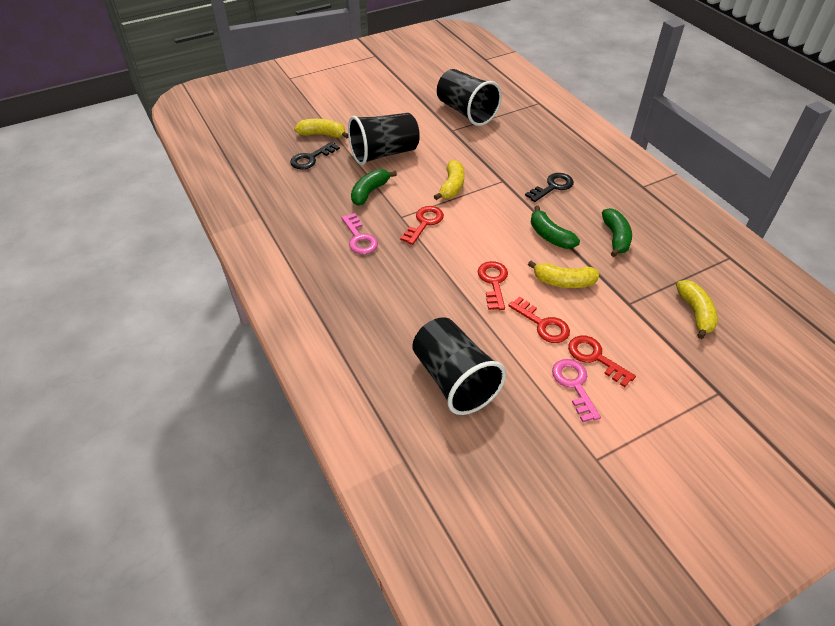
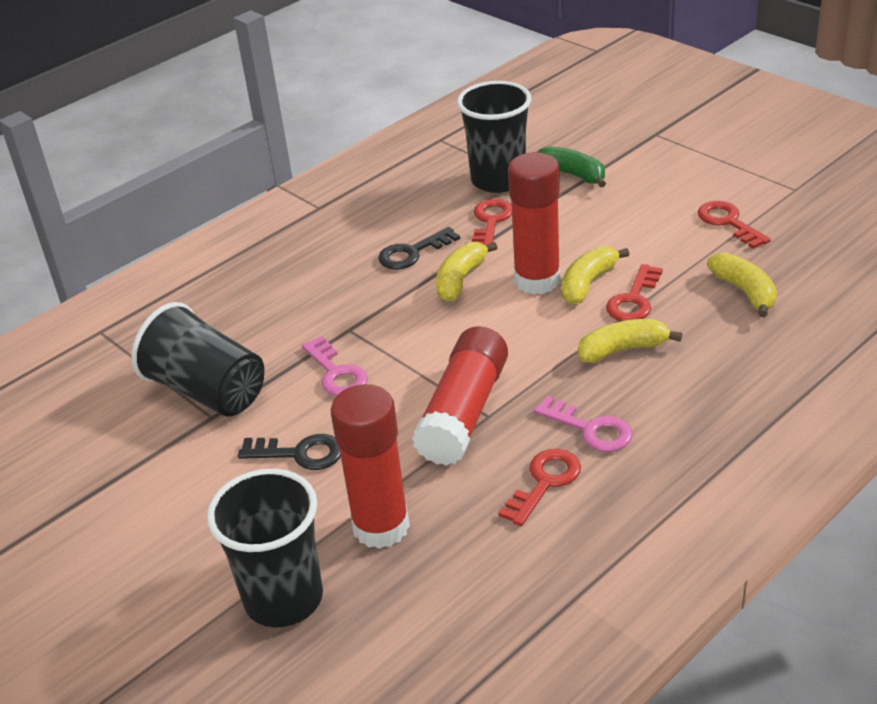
green banana: 3 -> 1
red glue stick: 0 -> 3

